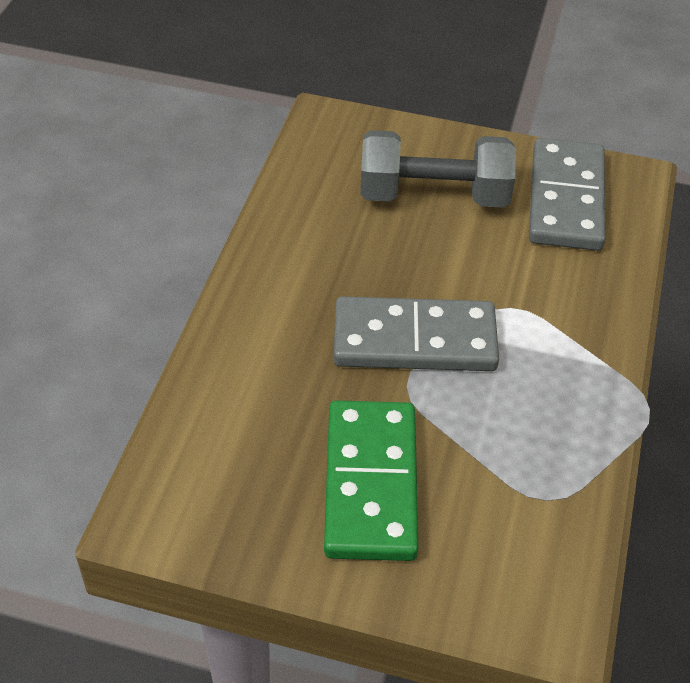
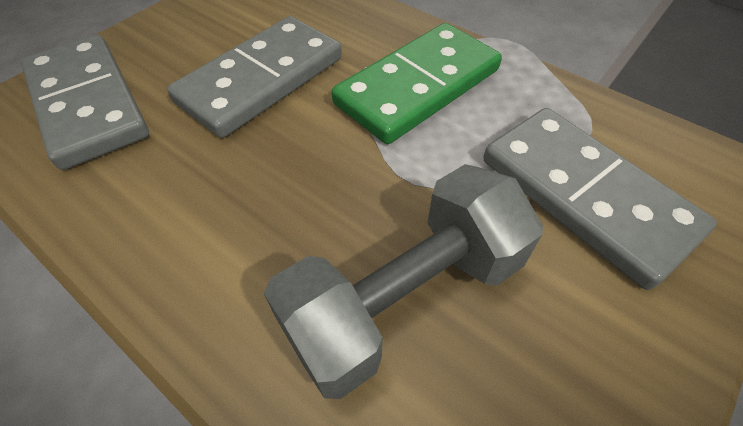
grey domino: 2 -> 3

